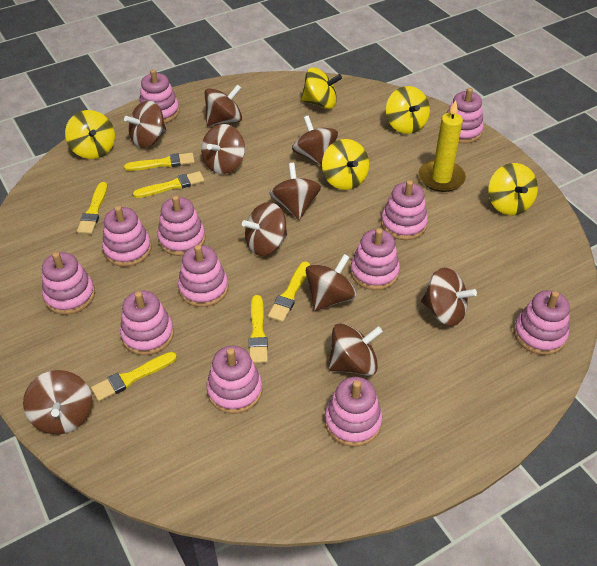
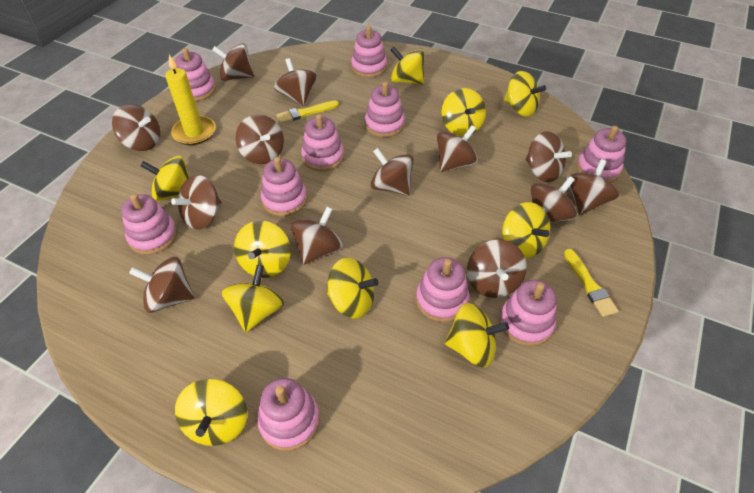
brown spinning top: 10 -> 13
pink stacking toy: 12 -> 10
yellow brush: 6 -> 2
yellow spinning top: 5 -> 10

